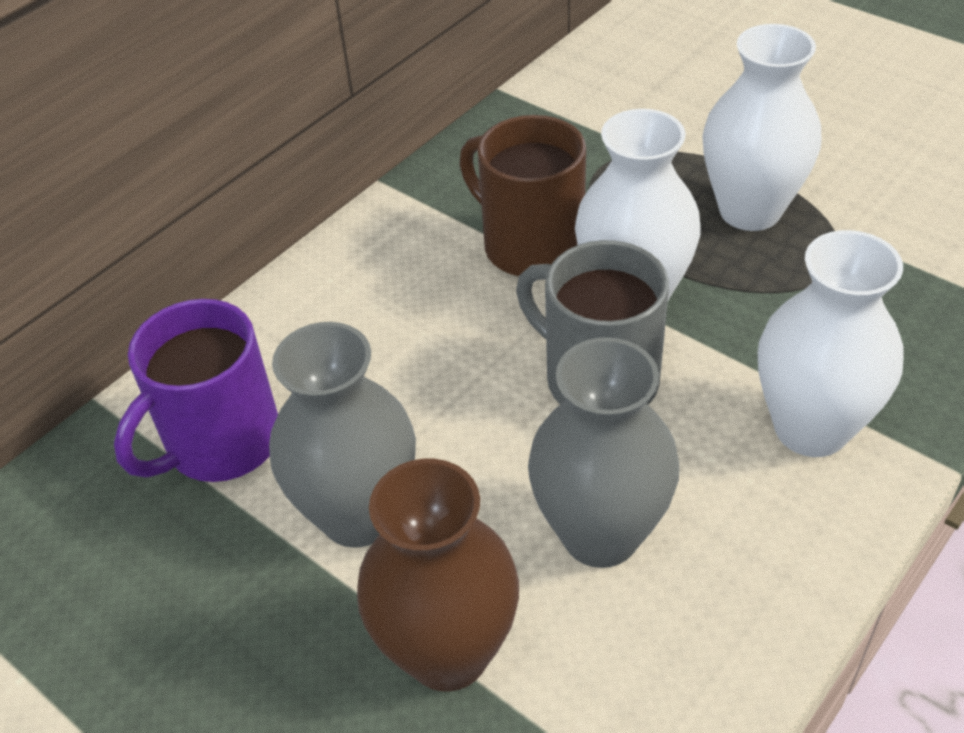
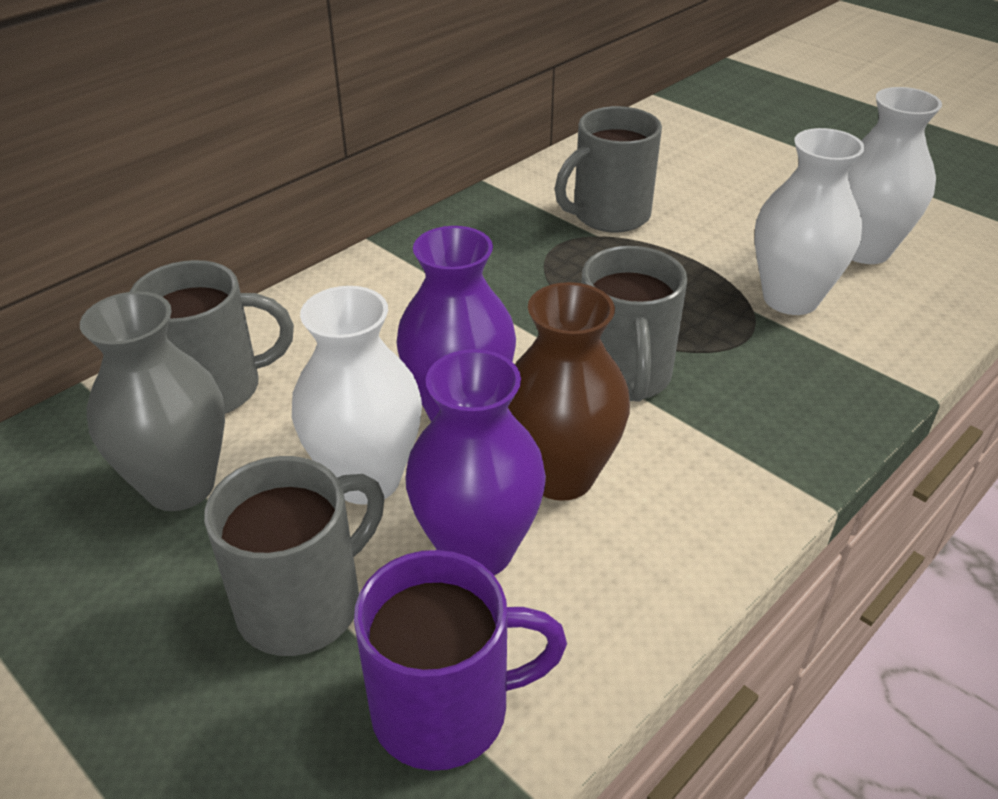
brown mug: 1 -> 0
grey mug: 1 -> 4
grey vase: 2 -> 1
purple vase: 0 -> 2

